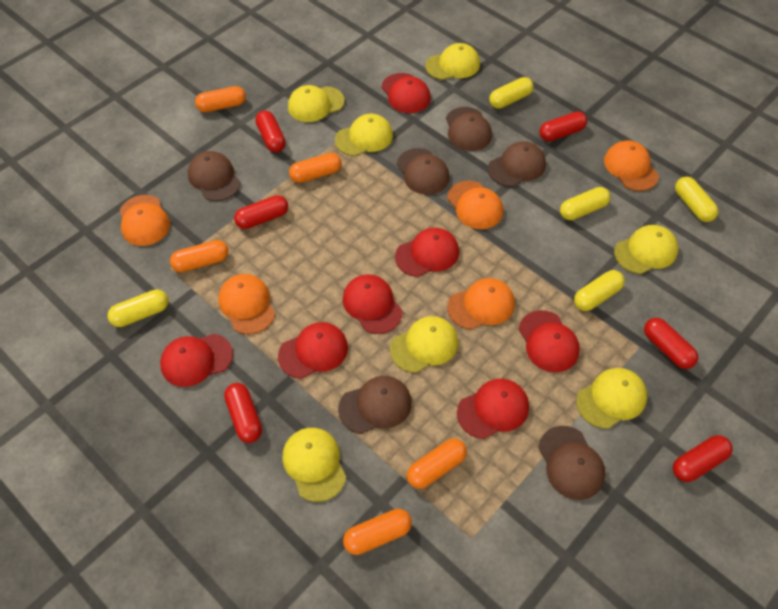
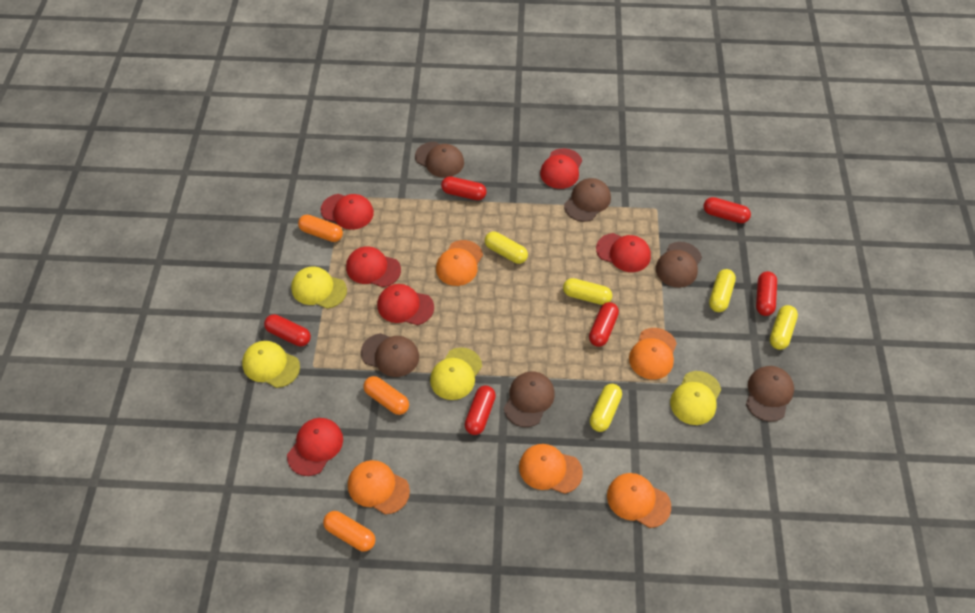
orange capsule: 5 -> 3
red cap: 7 -> 6
yellow cap: 7 -> 4

